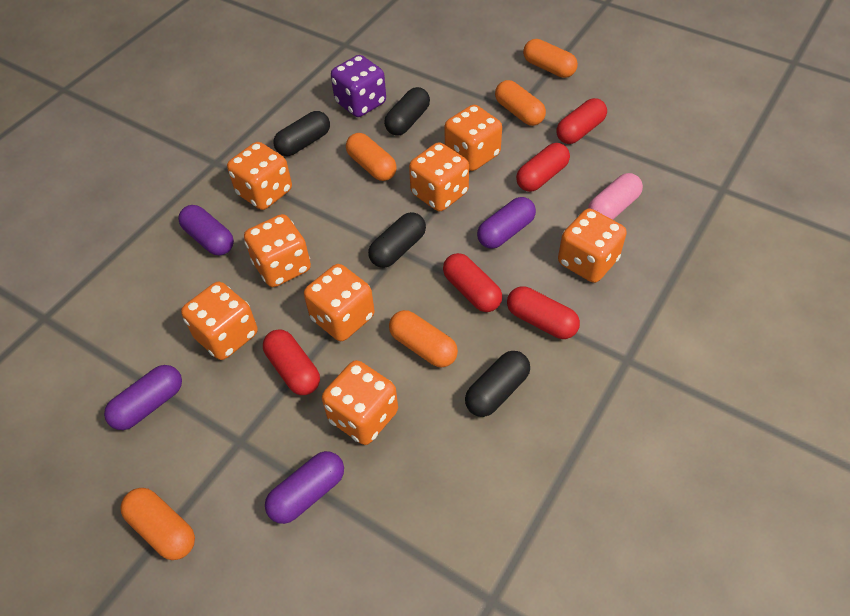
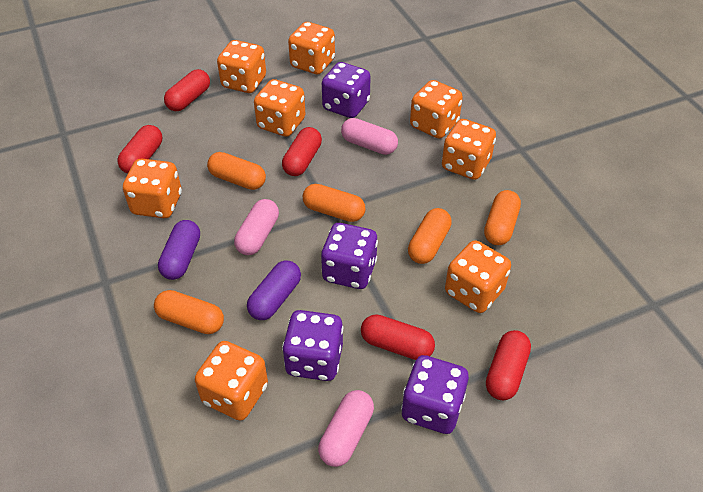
black capsule: 4 -> 0
pink capsule: 1 -> 3
purple capsule: 4 -> 2
purple dice: 1 -> 4

